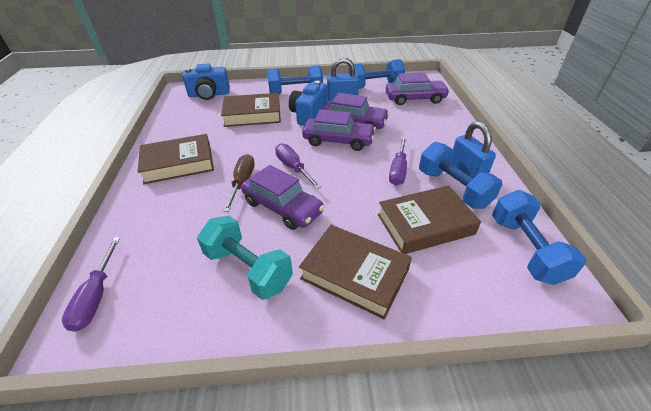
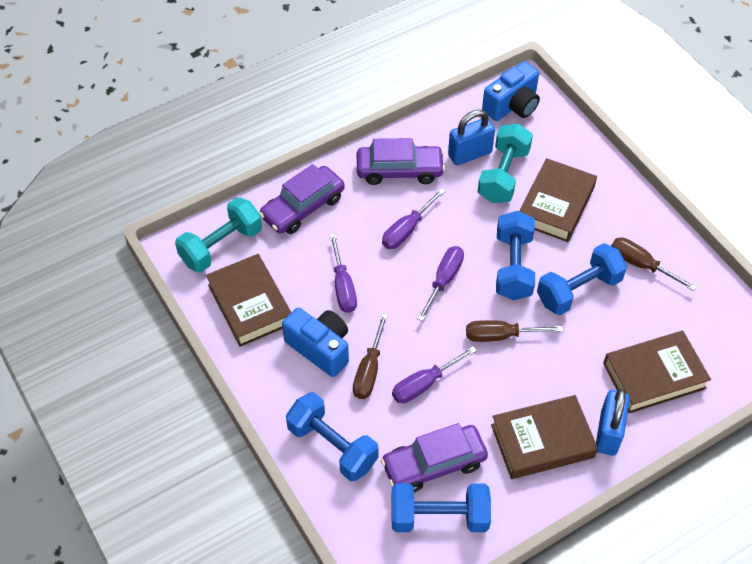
brown screwdriver: 1 -> 3
purple car: 4 -> 3
purple screwdriver: 3 -> 4
turquoise dumbbell: 1 -> 2

